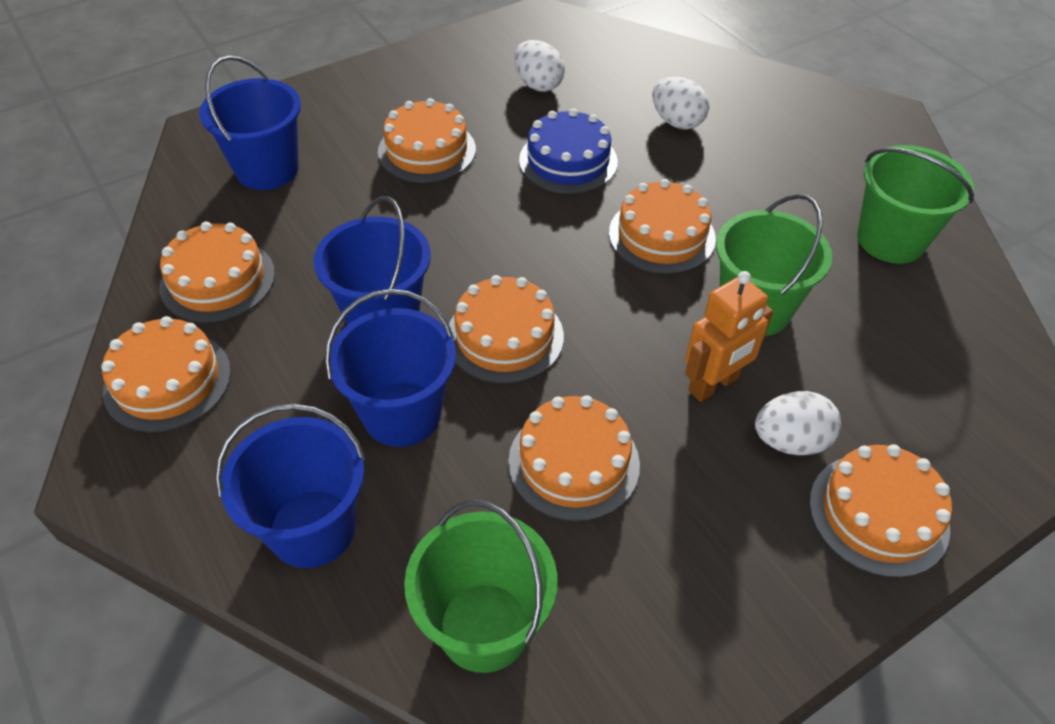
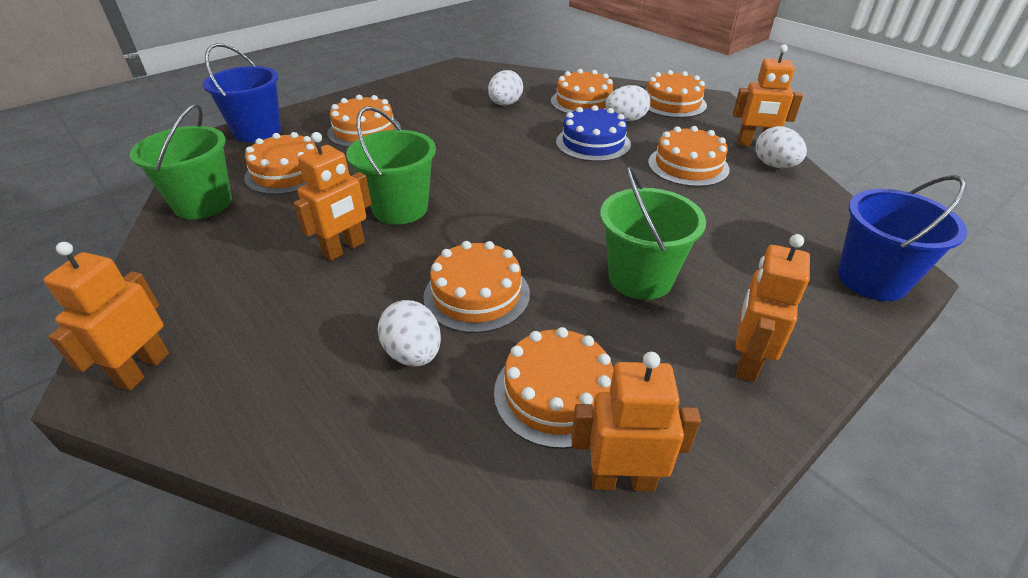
blue bucket: 4 -> 2
orange robot: 1 -> 5
white egg: 3 -> 4

